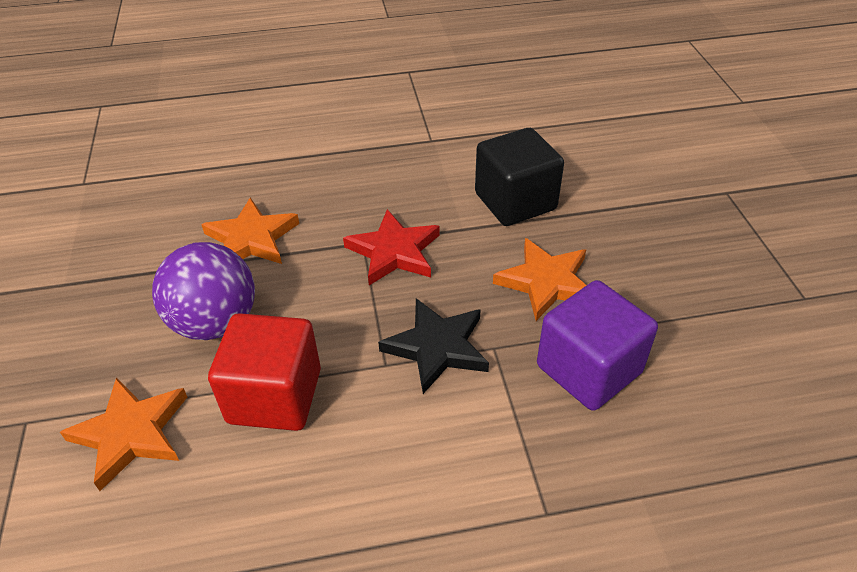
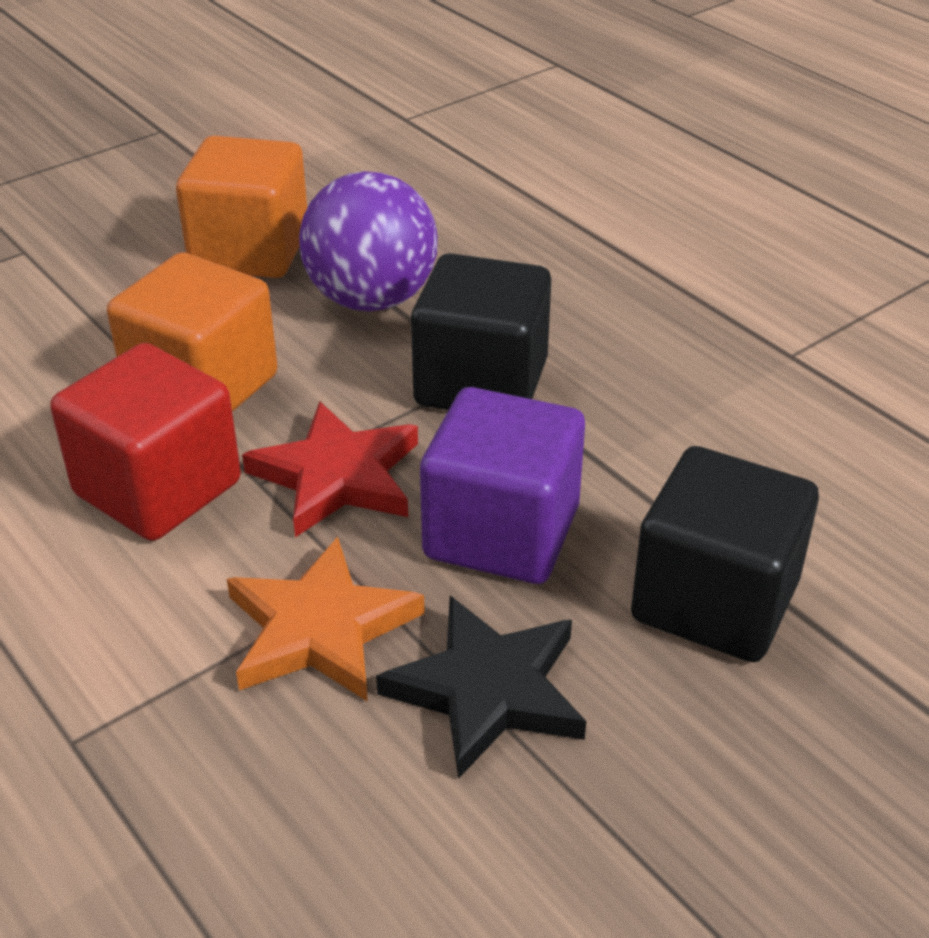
black cube: 1 -> 2
orange cube: 0 -> 2
orange star: 3 -> 1

